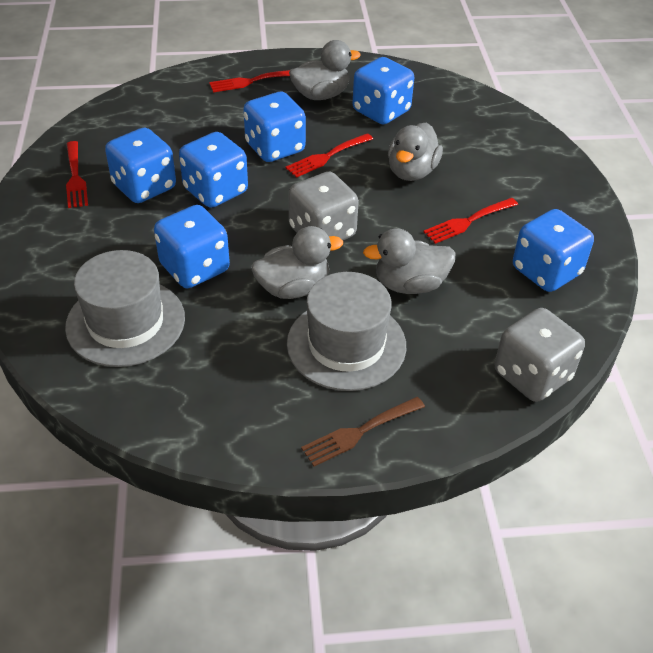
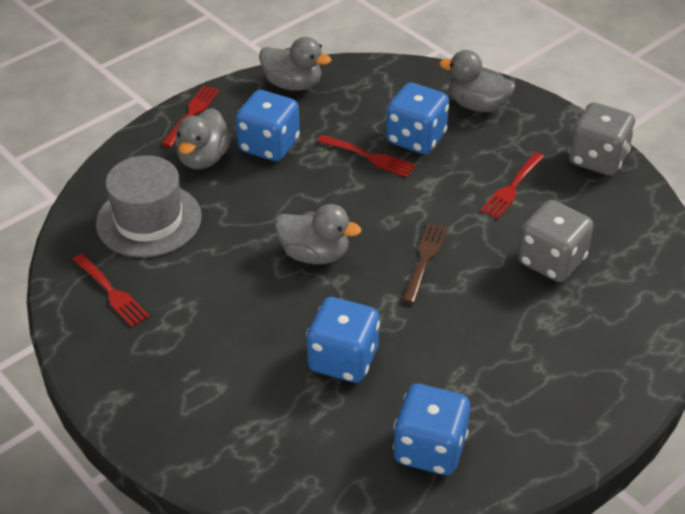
blue dice: 6 -> 4
grey hat: 2 -> 1

